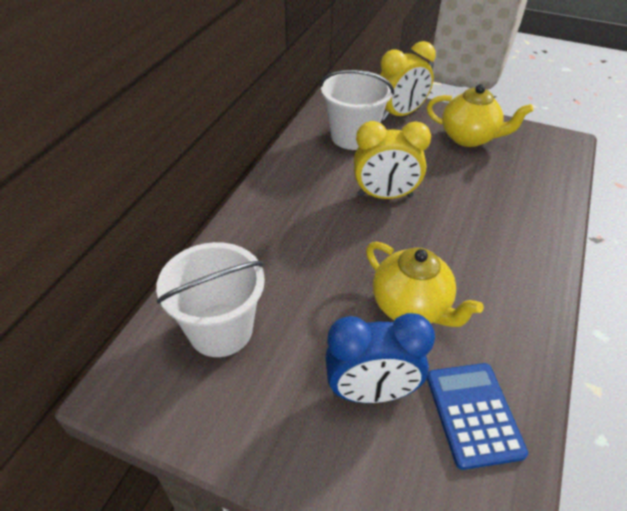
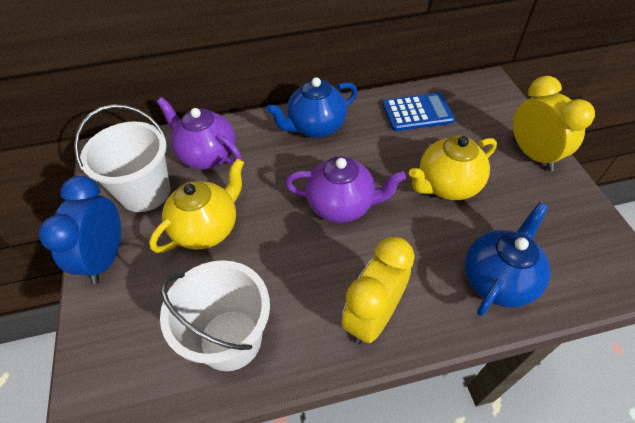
blue teapot: 0 -> 2
purple teapot: 0 -> 2

